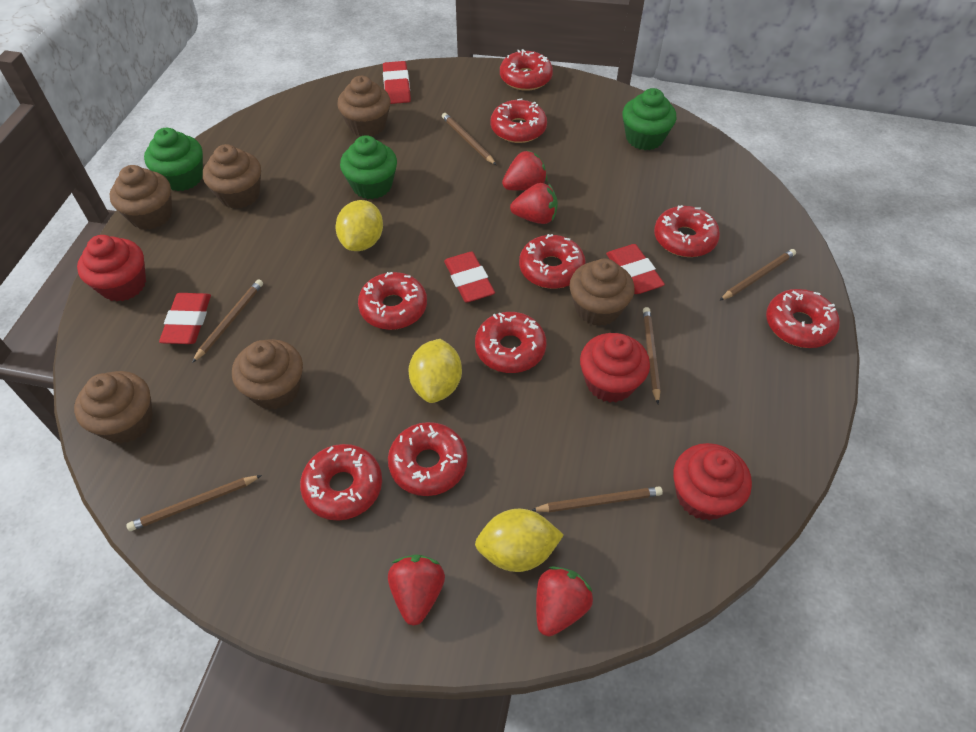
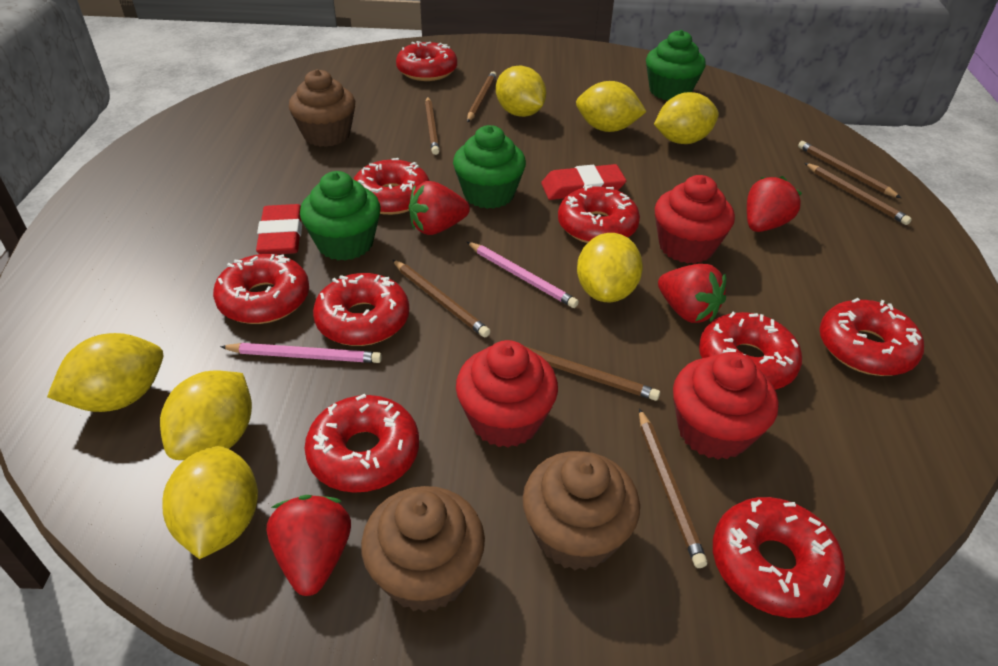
brown cupcake: 6 -> 3
brown pencil: 6 -> 7
pink pencil: 0 -> 2
red eraser: 4 -> 2
yellow lemon: 3 -> 7

